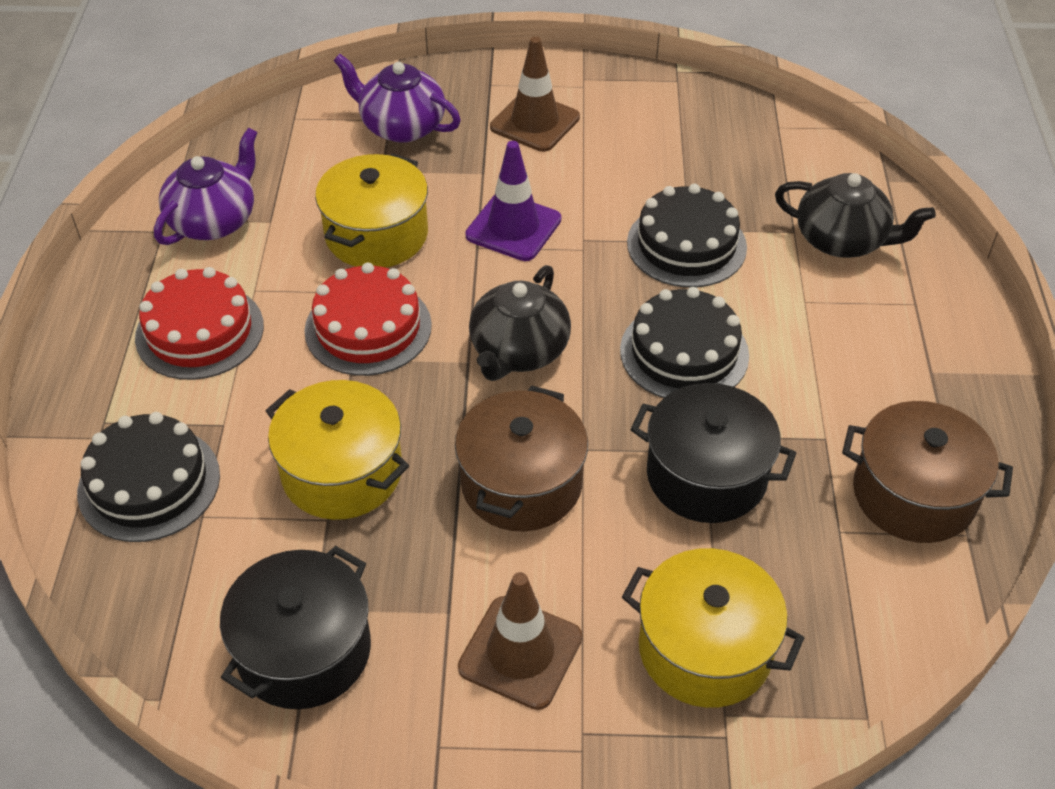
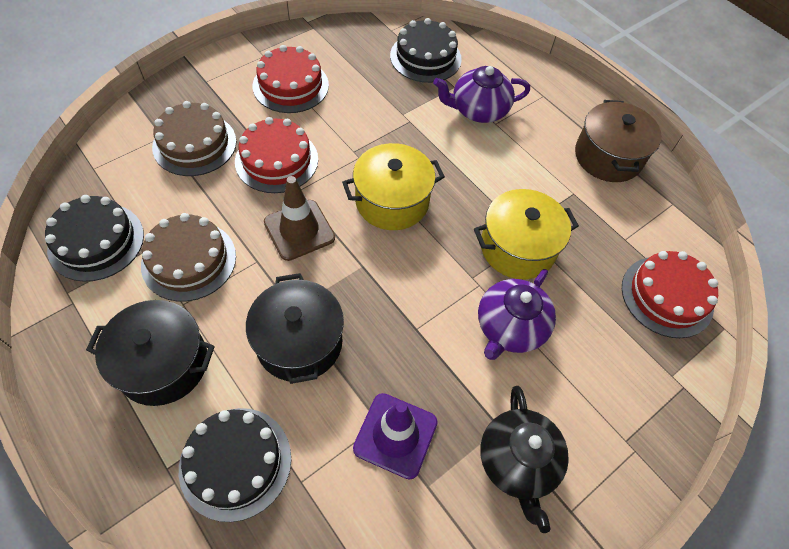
black teapot: 2 -> 1
brown cake: 0 -> 2
brown pot: 2 -> 1
brown traffic cone: 2 -> 1
red cake: 2 -> 3
yellow pot: 3 -> 2

